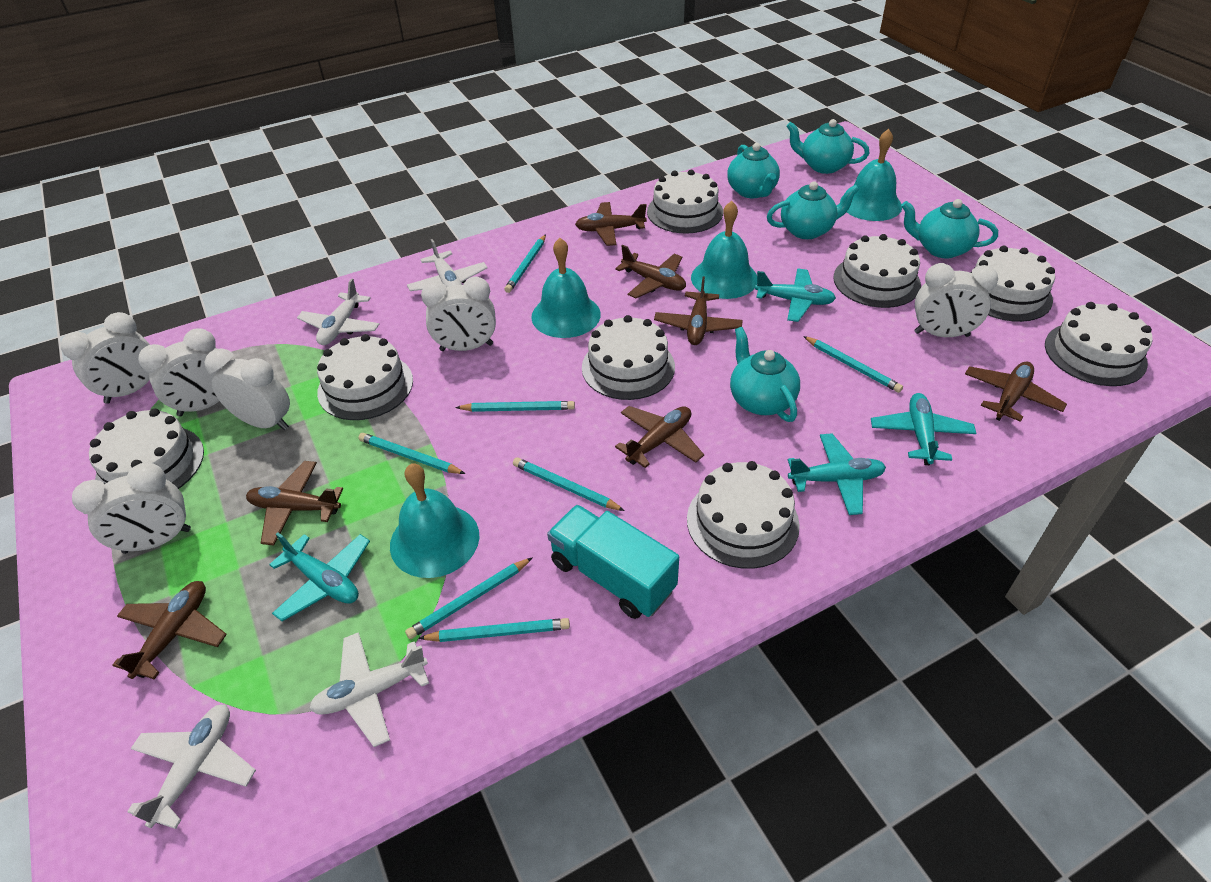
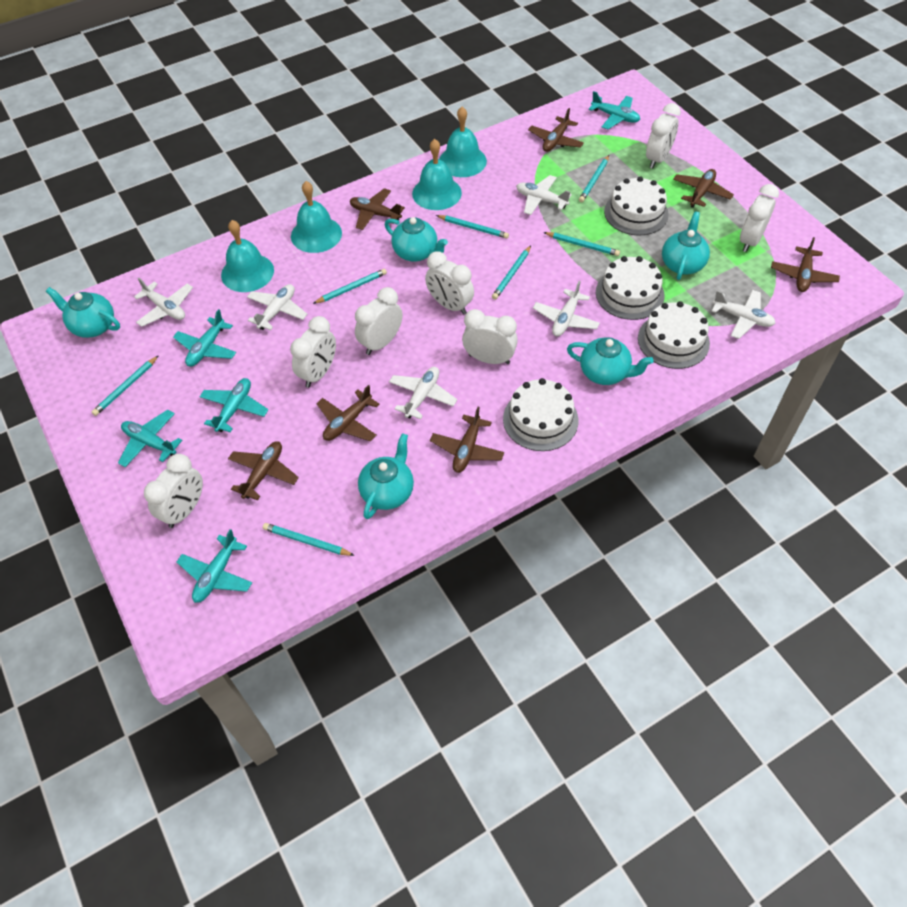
turquoise plane: 4 -> 5
turquoise truck: 1 -> 0
white cake: 8 -> 4
white clock: 6 -> 7
white plane: 4 -> 6

